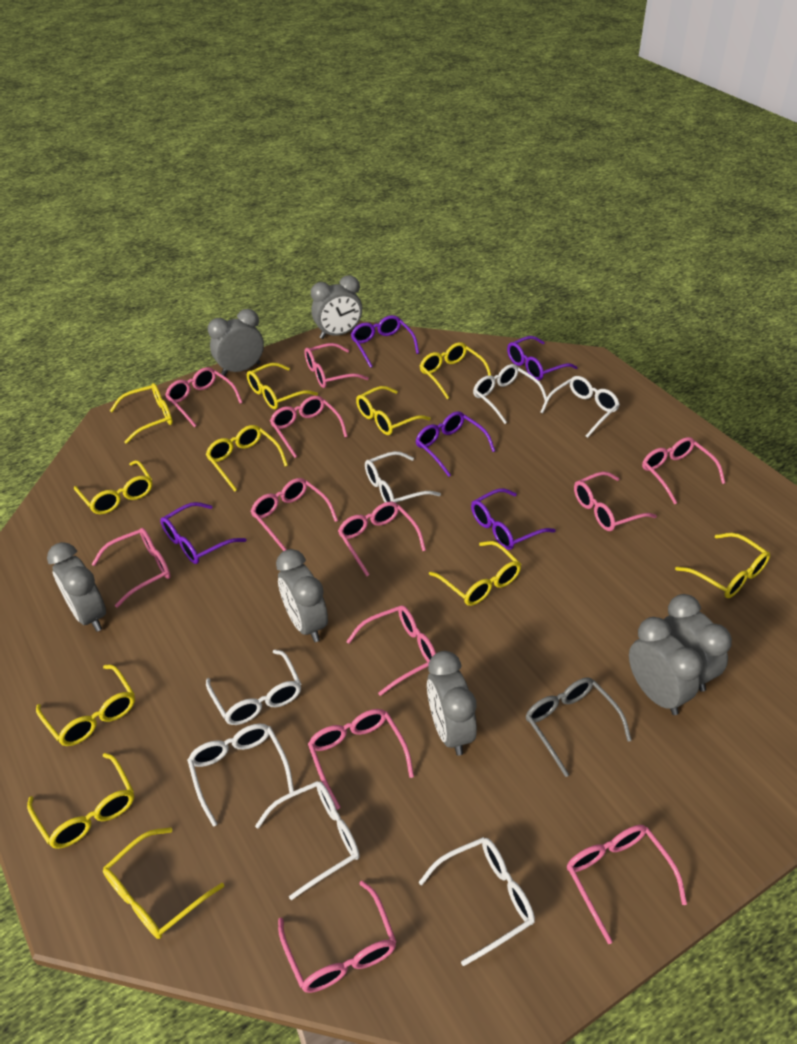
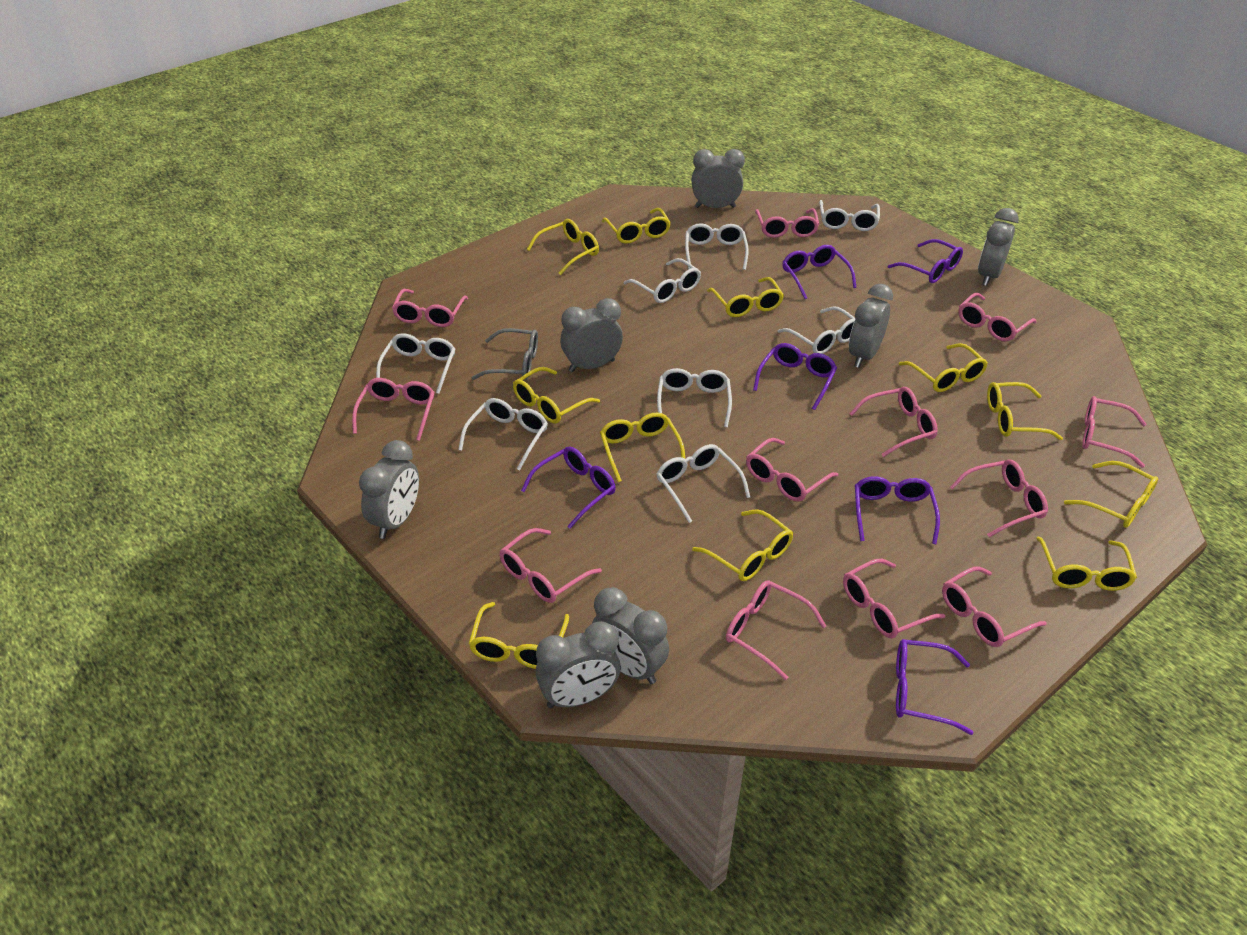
purple glasses: 5 -> 6
white glasses: 7 -> 8

